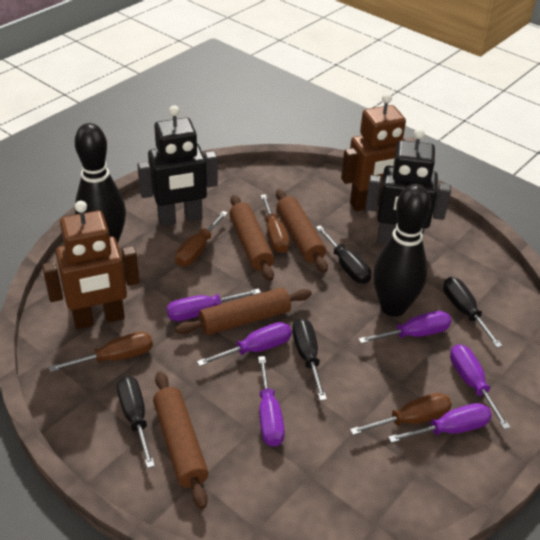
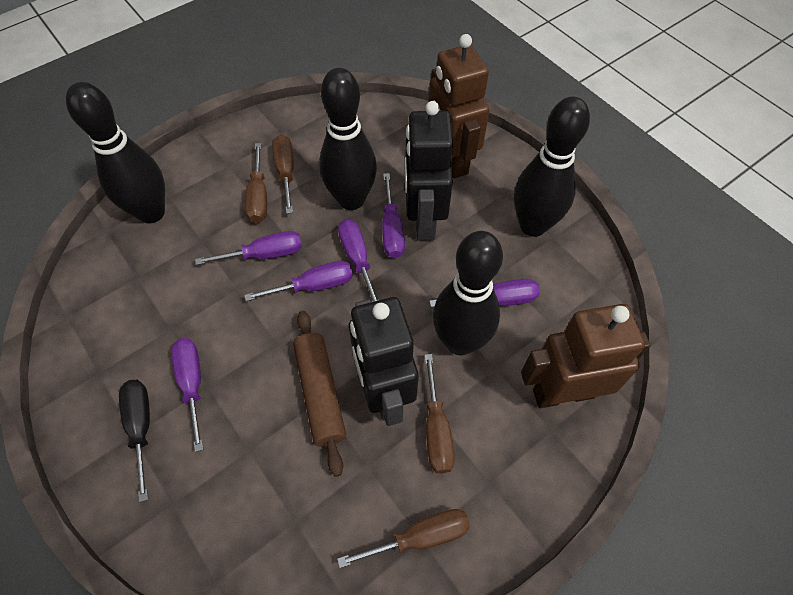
black bowling pin: 2 -> 4
black screwdriver: 4 -> 1
brown rolling pin: 4 -> 1

